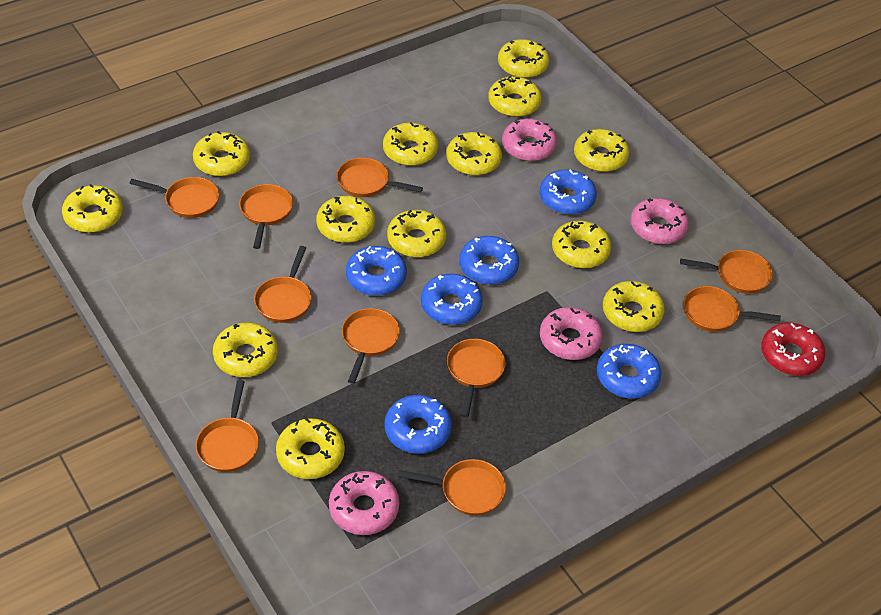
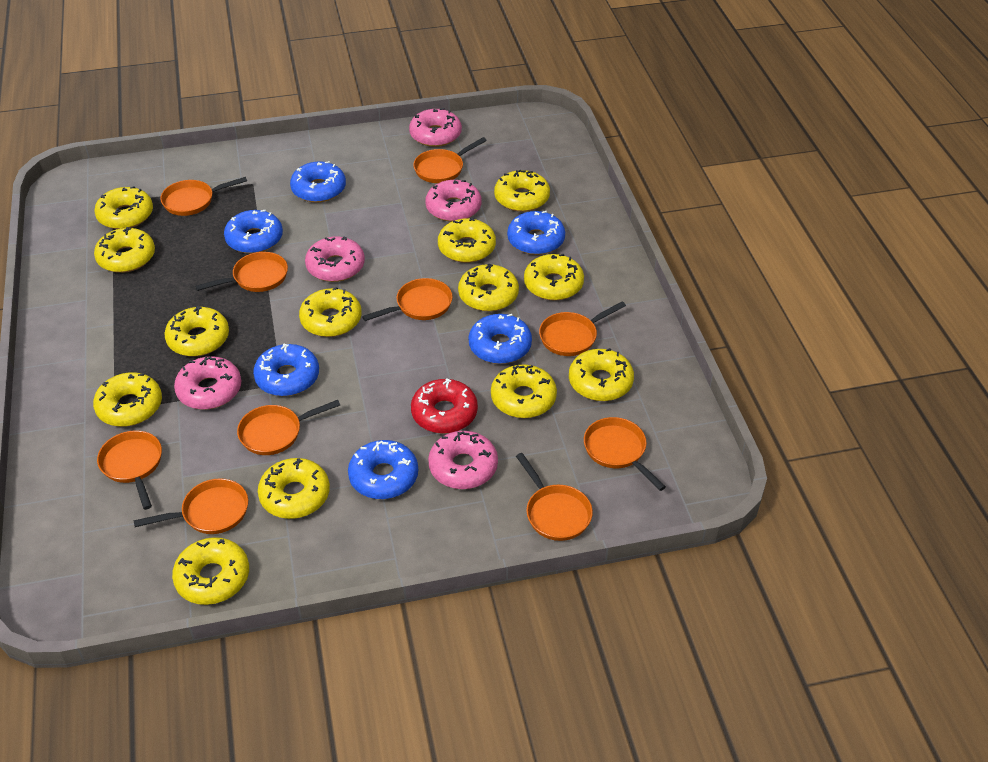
pink donut: 4 -> 5

